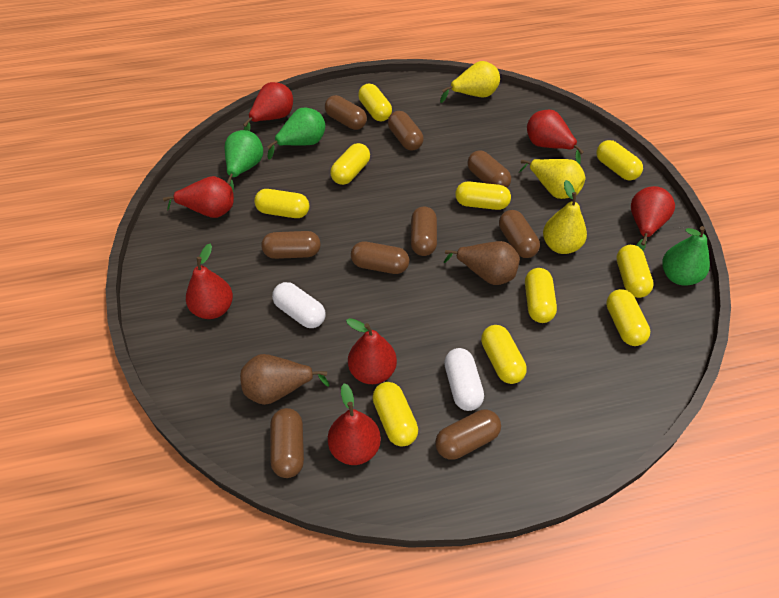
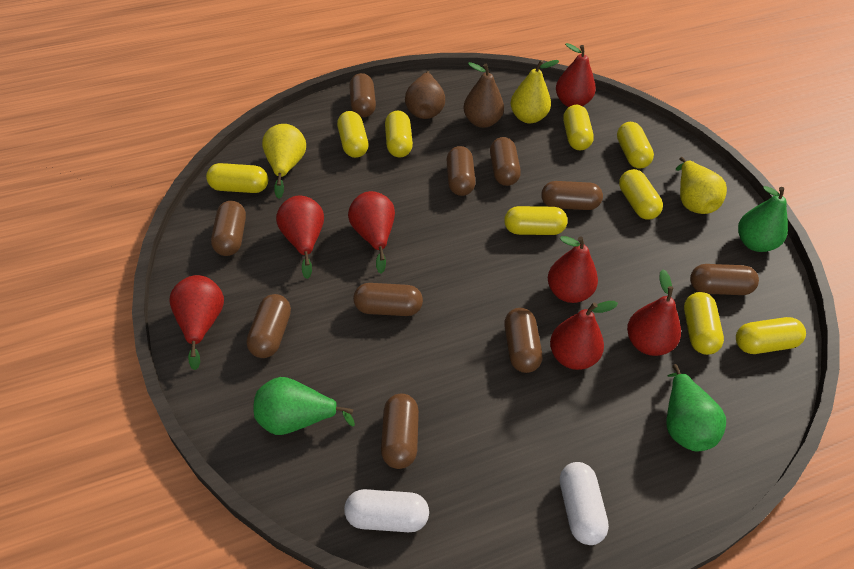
brown capsule: 9 -> 10
yellow capsule: 10 -> 9

